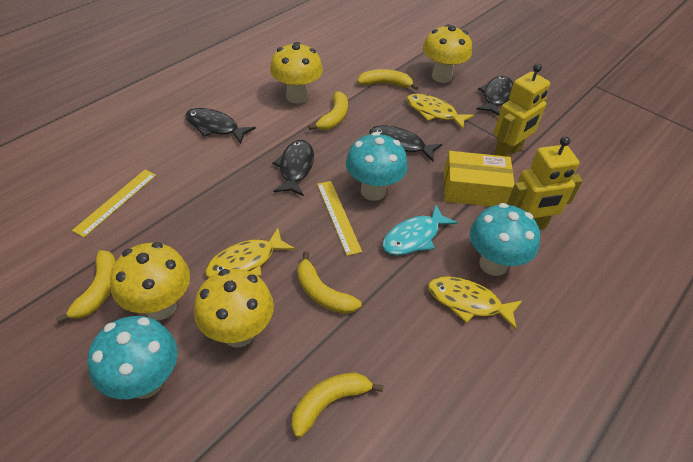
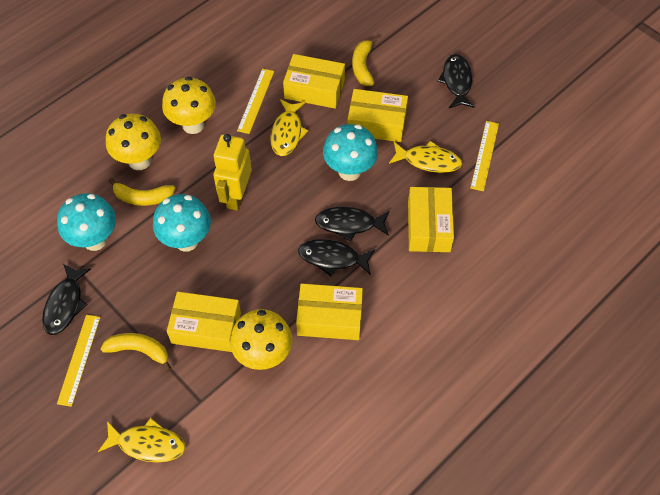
turquoise fish: 1 -> 0
yellow banana: 5 -> 3
yellow box: 1 -> 5
yellow mushroom: 4 -> 3
yellow robot: 2 -> 1
yellow ruler: 2 -> 3

